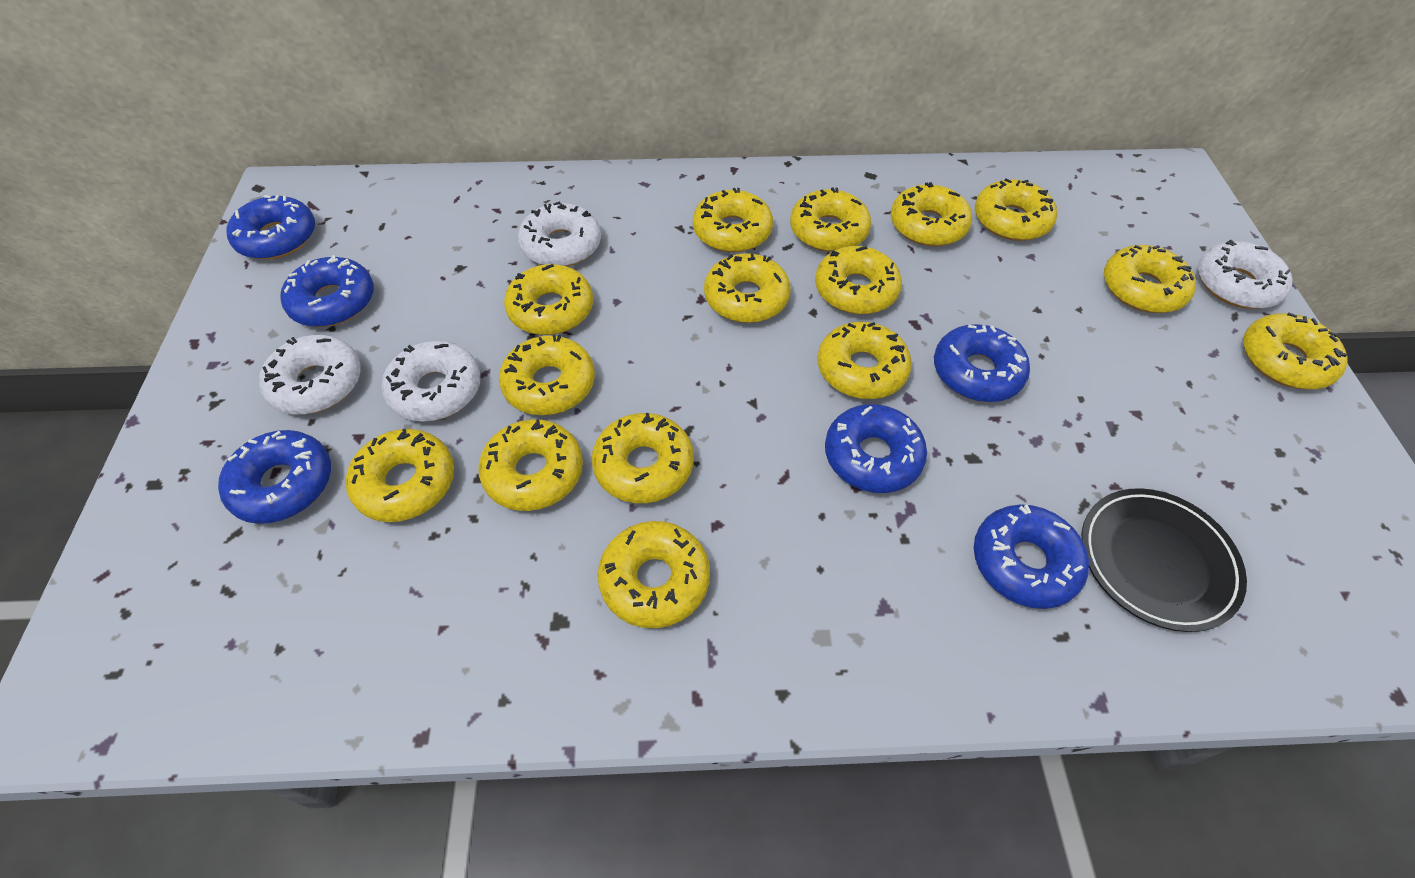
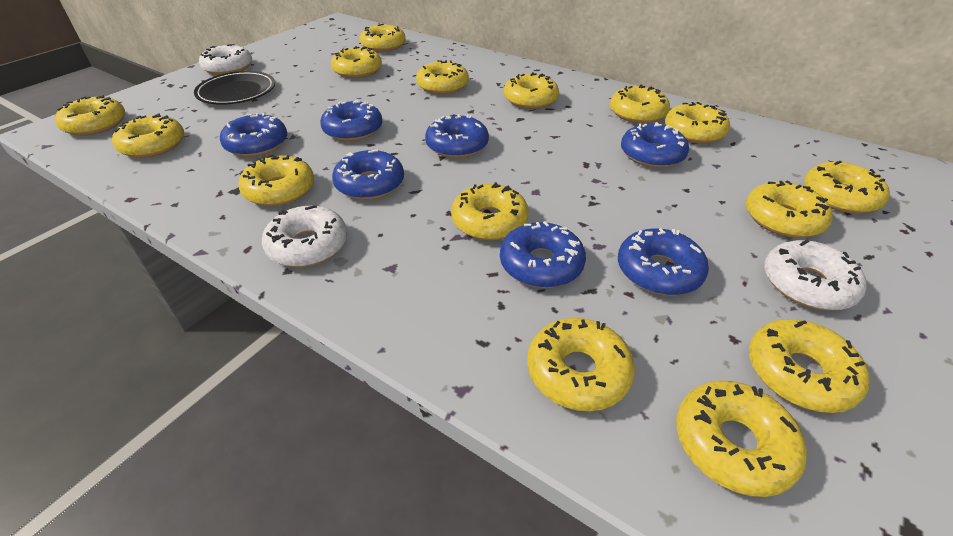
blue donut: 6 -> 7
white donut: 4 -> 3

